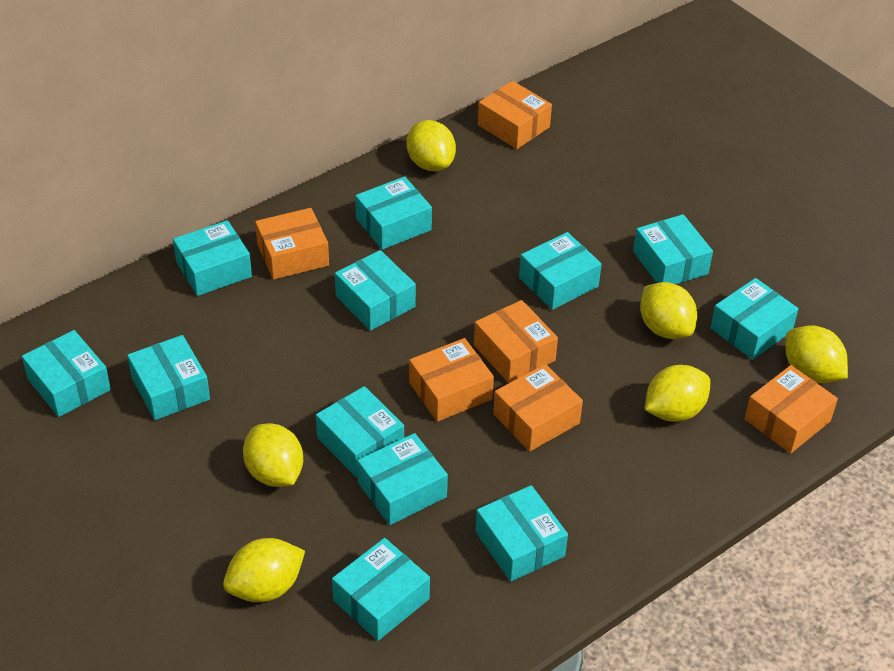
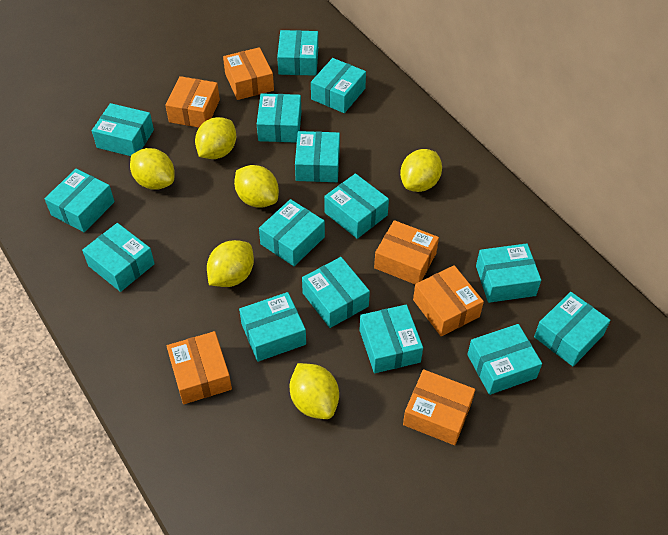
turquoise box: 12 -> 15

